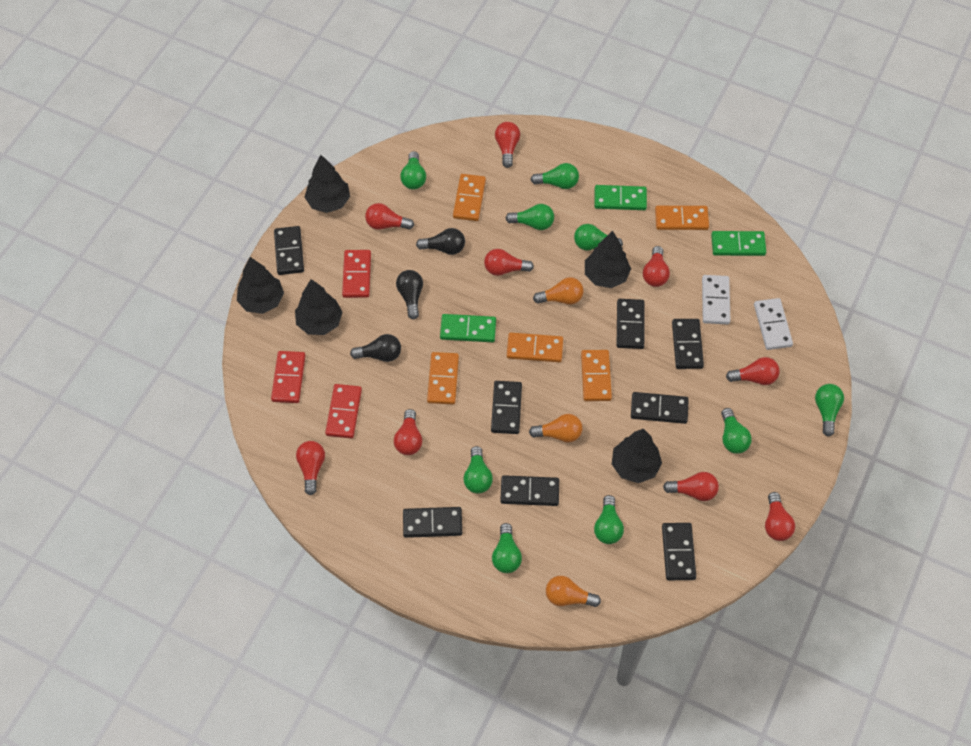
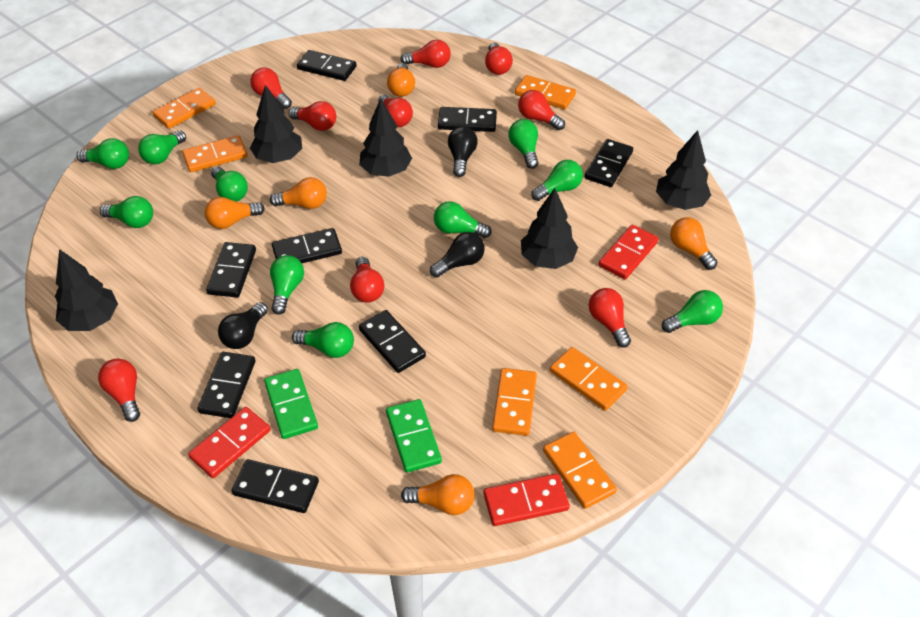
green domino: 3 -> 2
green light bulb: 9 -> 10
orange domino: 5 -> 6
orange light bulb: 3 -> 5
white domino: 2 -> 0

